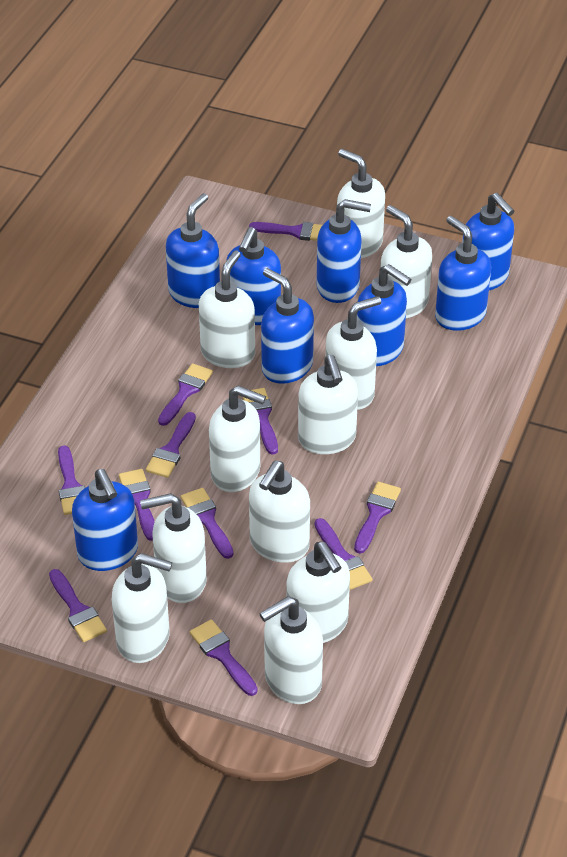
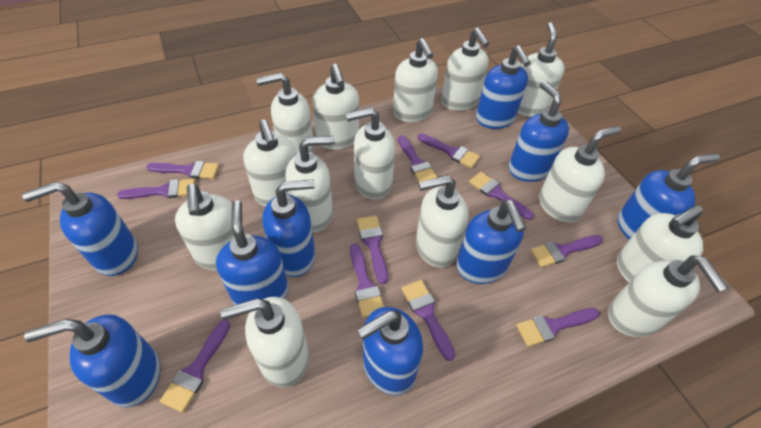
blue soap dispenser: 8 -> 9
white soap dispenser: 11 -> 14

